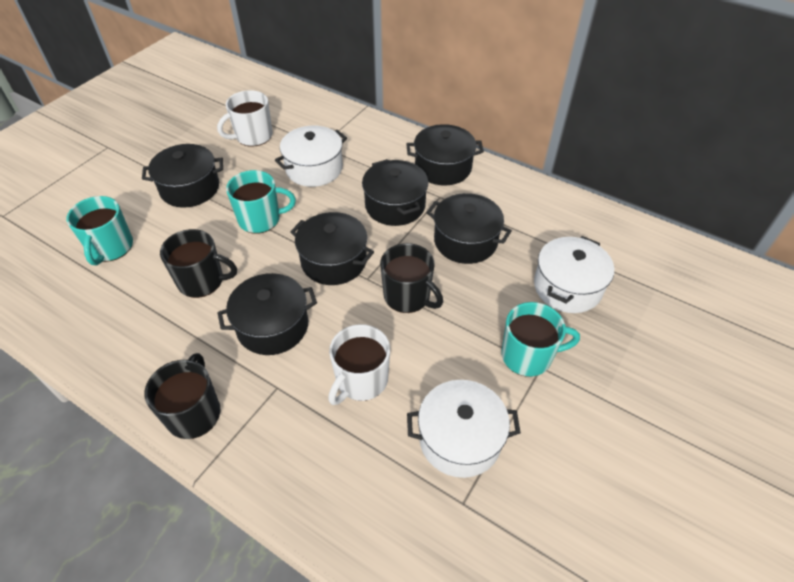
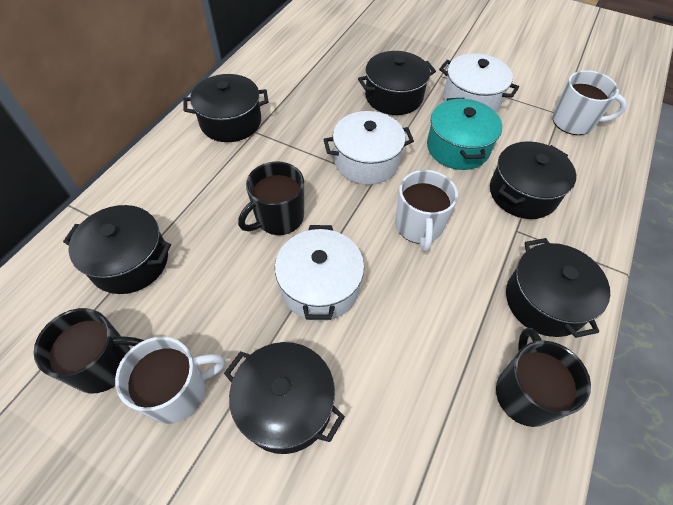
turquoise mug: 3 -> 0
turquoise pot: 0 -> 1
white mug: 2 -> 3

